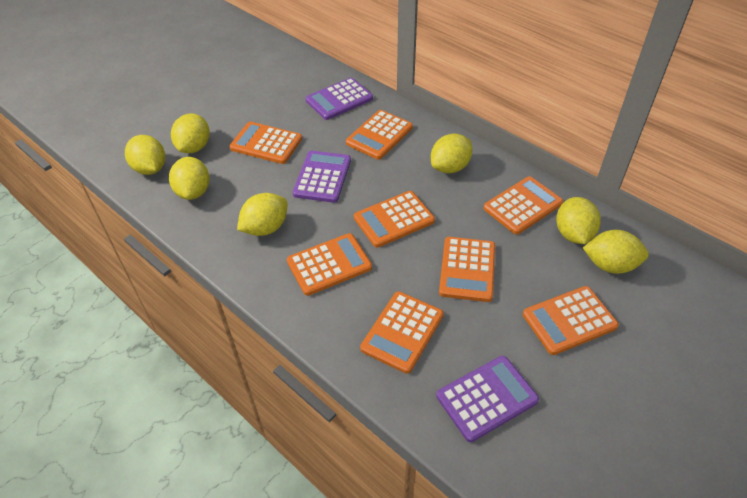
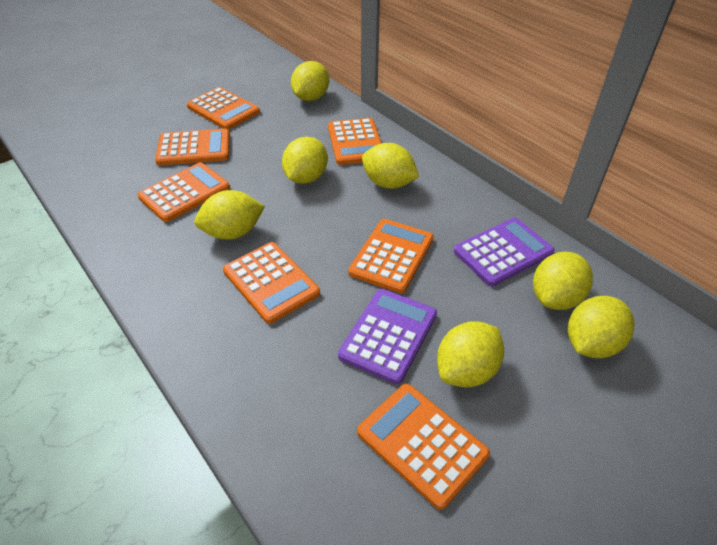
orange calculator: 8 -> 7
purple calculator: 3 -> 2

